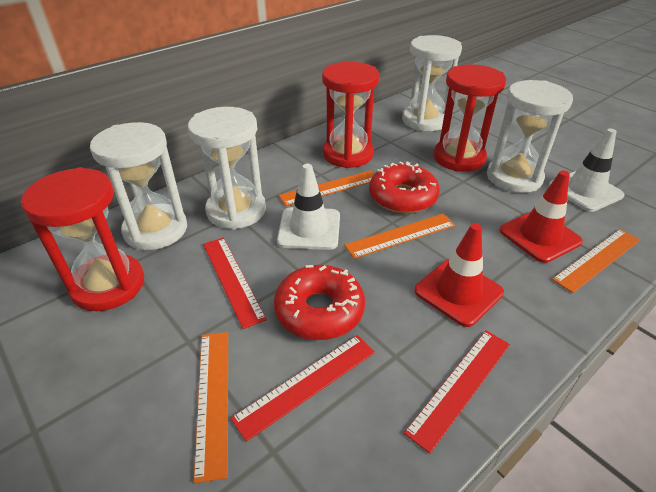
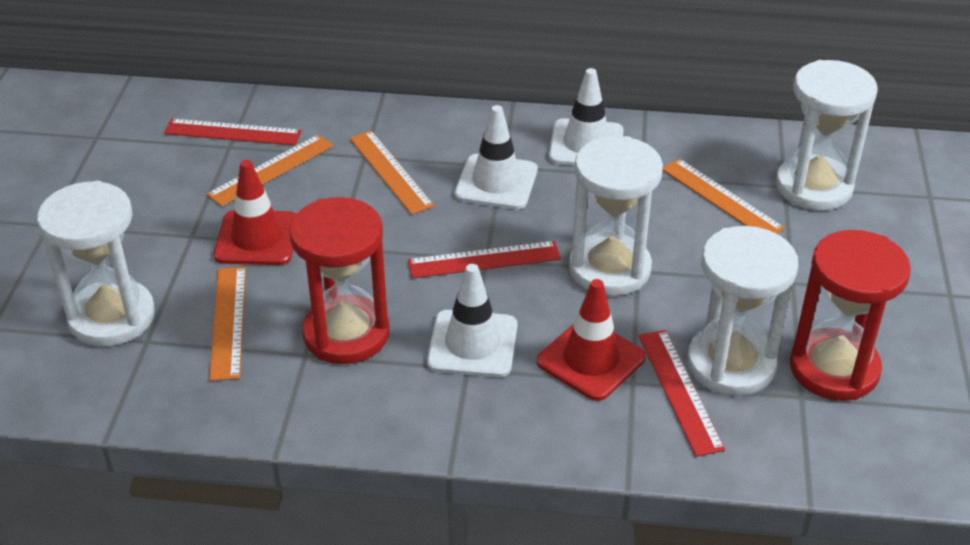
red donut: 2 -> 0
red hourglass: 3 -> 2
white traffic cone: 2 -> 3

